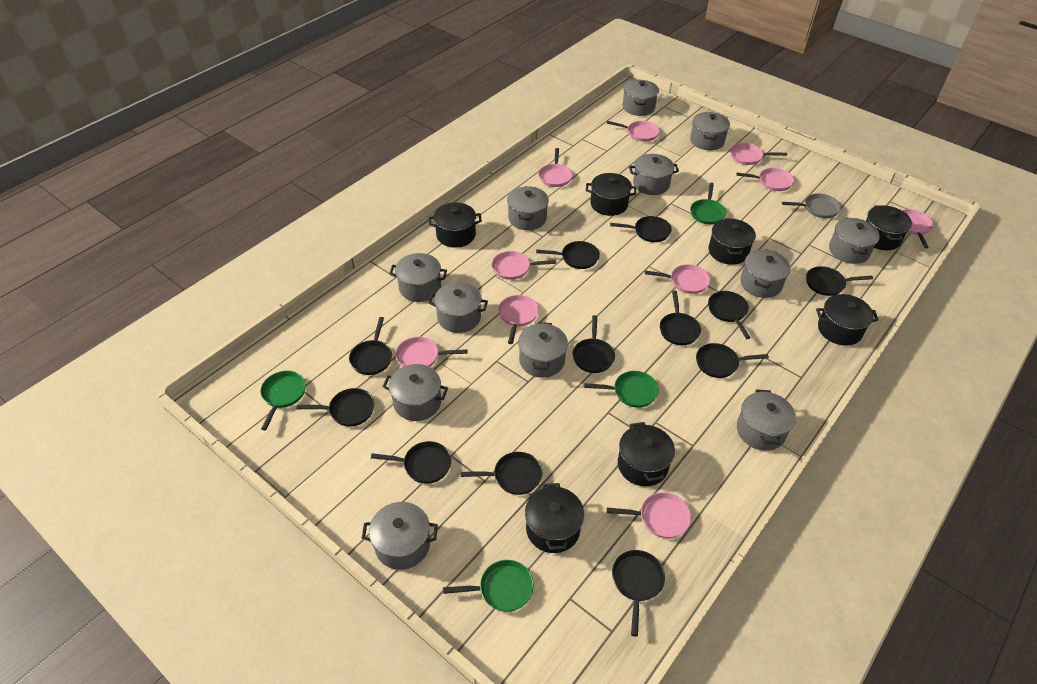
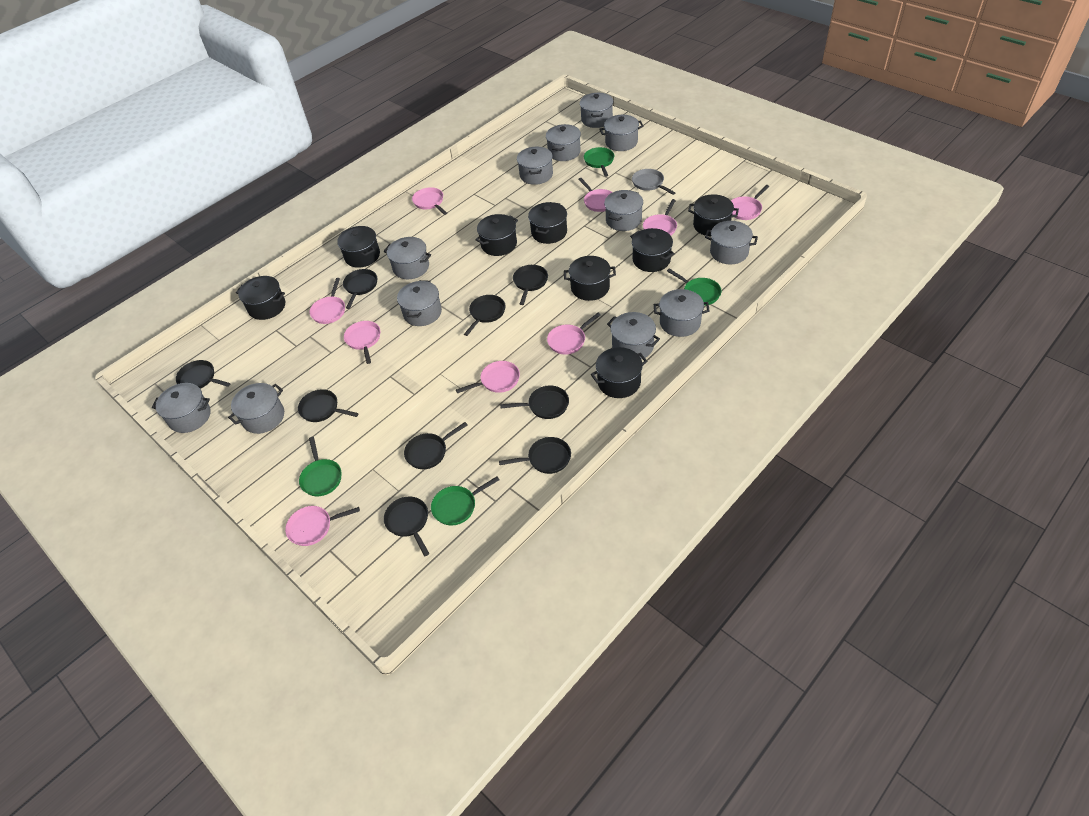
black pan: 12 -> 9
black pot: 7 -> 8
pink pan: 10 -> 9

